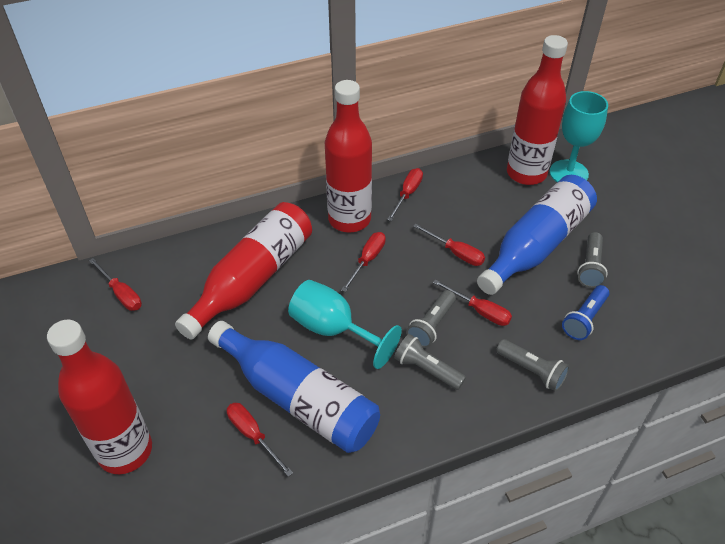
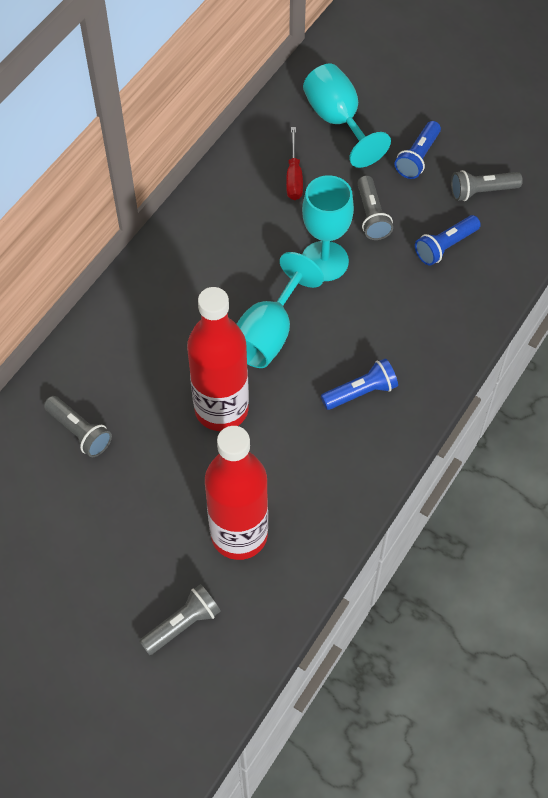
blue bottle: 2 -> 0
blue flashlight: 1 -> 3
red bottle: 4 -> 2
red screwdriver: 6 -> 1
turquoise goblet: 2 -> 3

